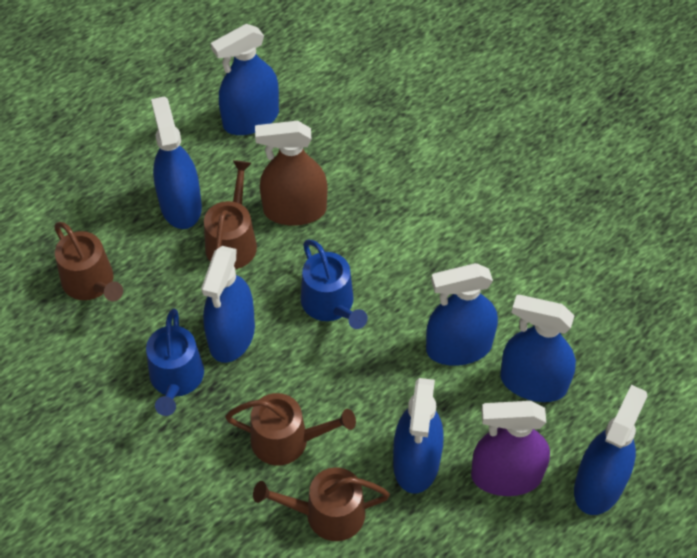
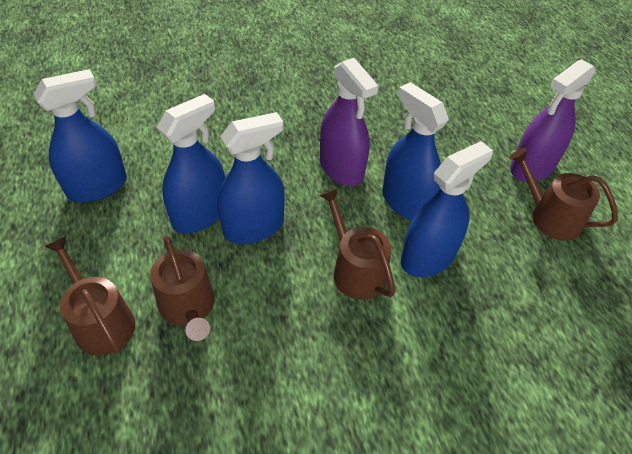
blue spray bottle: 7 -> 5
blue watering can: 2 -> 0
brown spray bottle: 1 -> 0
purple spray bottle: 1 -> 2

